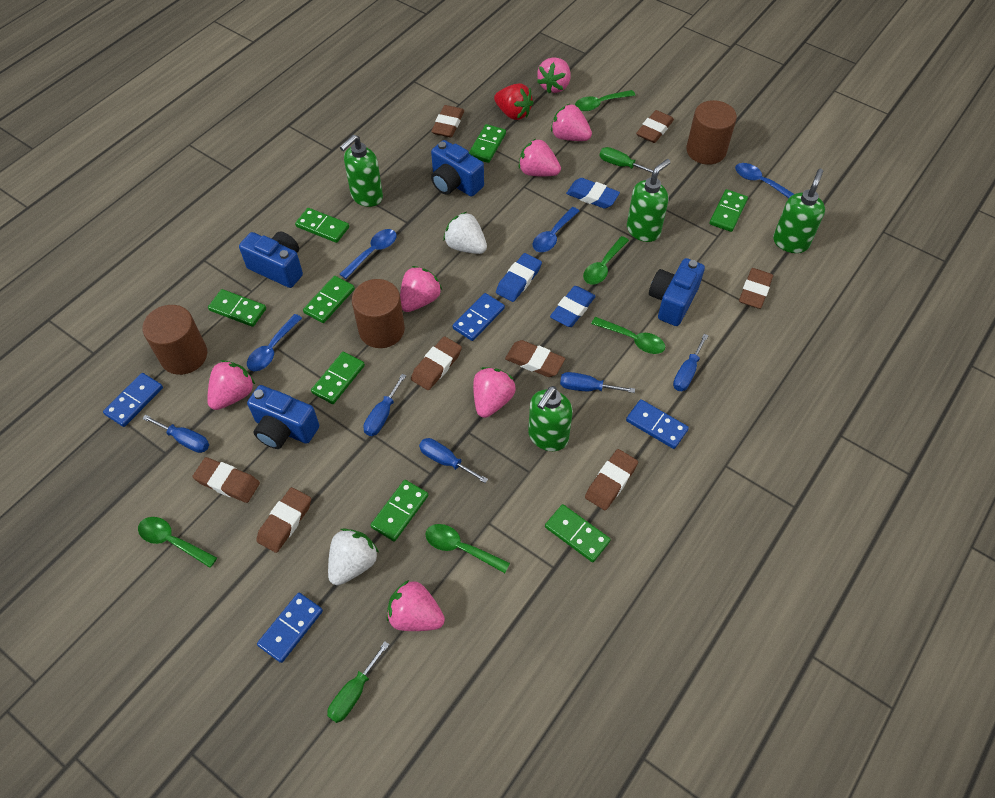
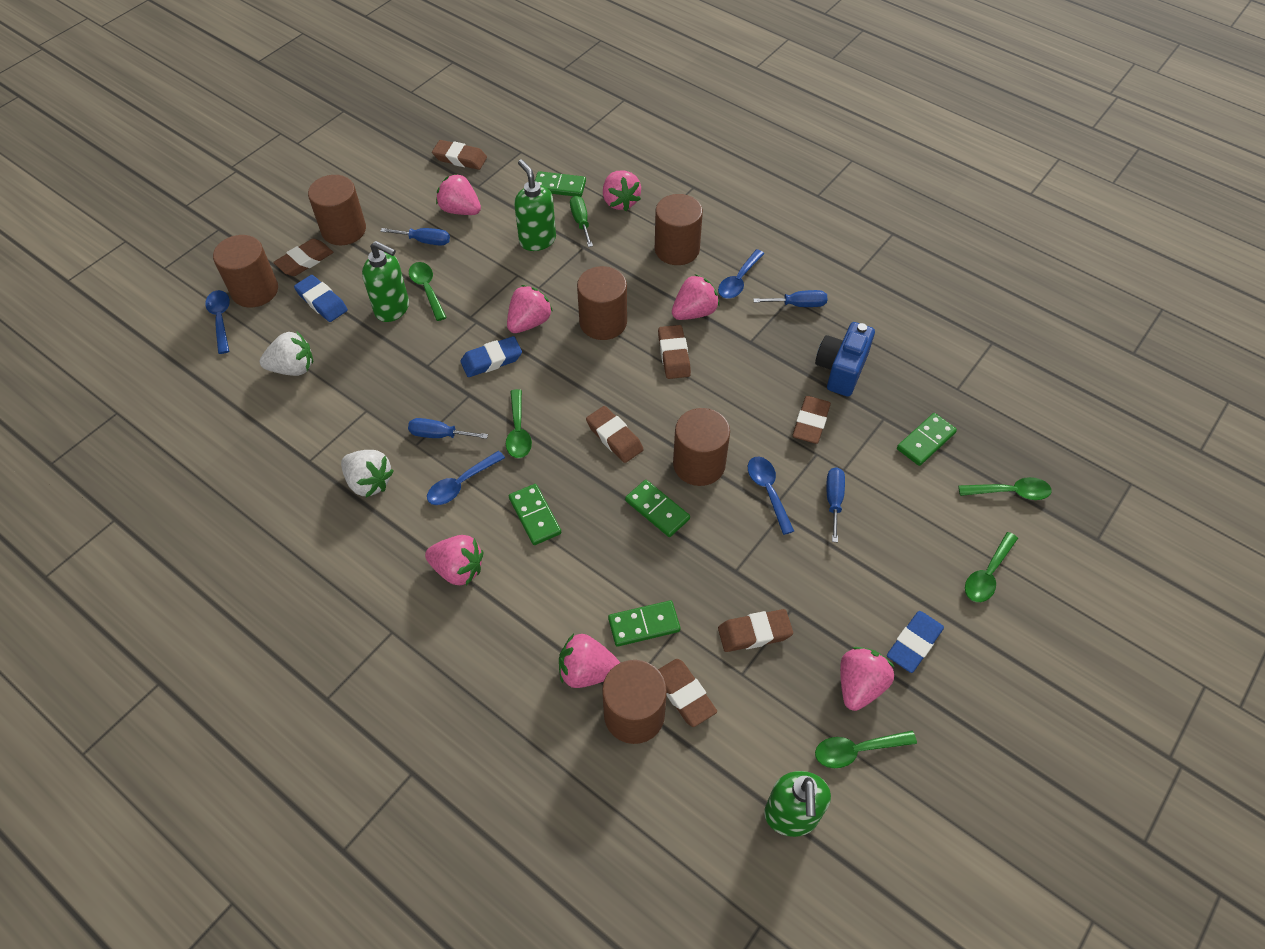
blue camera: 4 -> 1
blue domino: 4 -> 0
blue screwdriver: 5 -> 4
brown cylinder: 3 -> 6
brown eraser: 8 -> 7
green domino: 8 -> 5
green screwdriver: 2 -> 1
green soap dispenser: 4 -> 3
red strawberry: 1 -> 0

